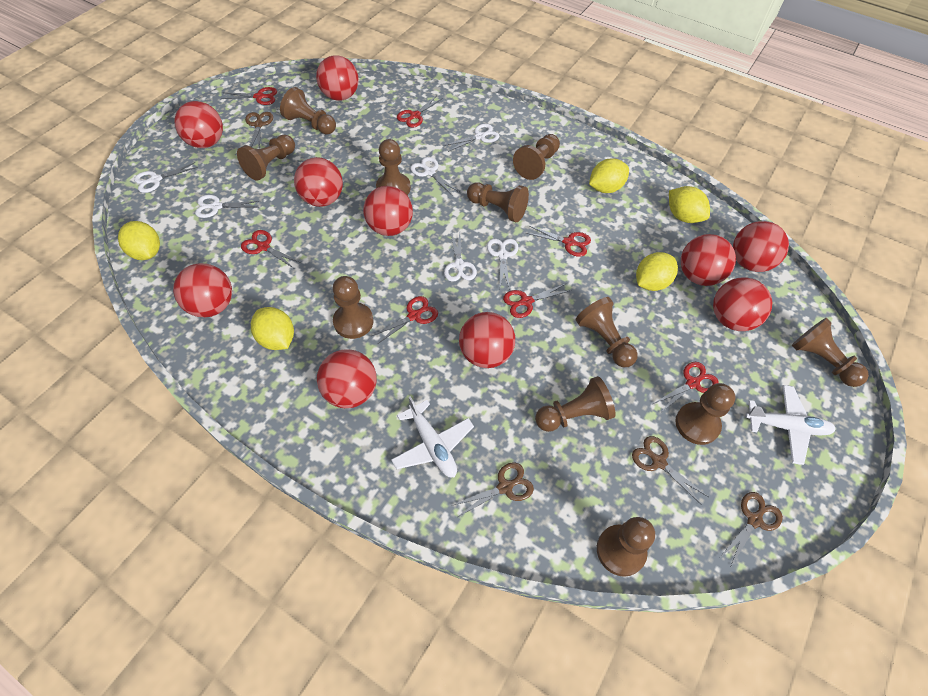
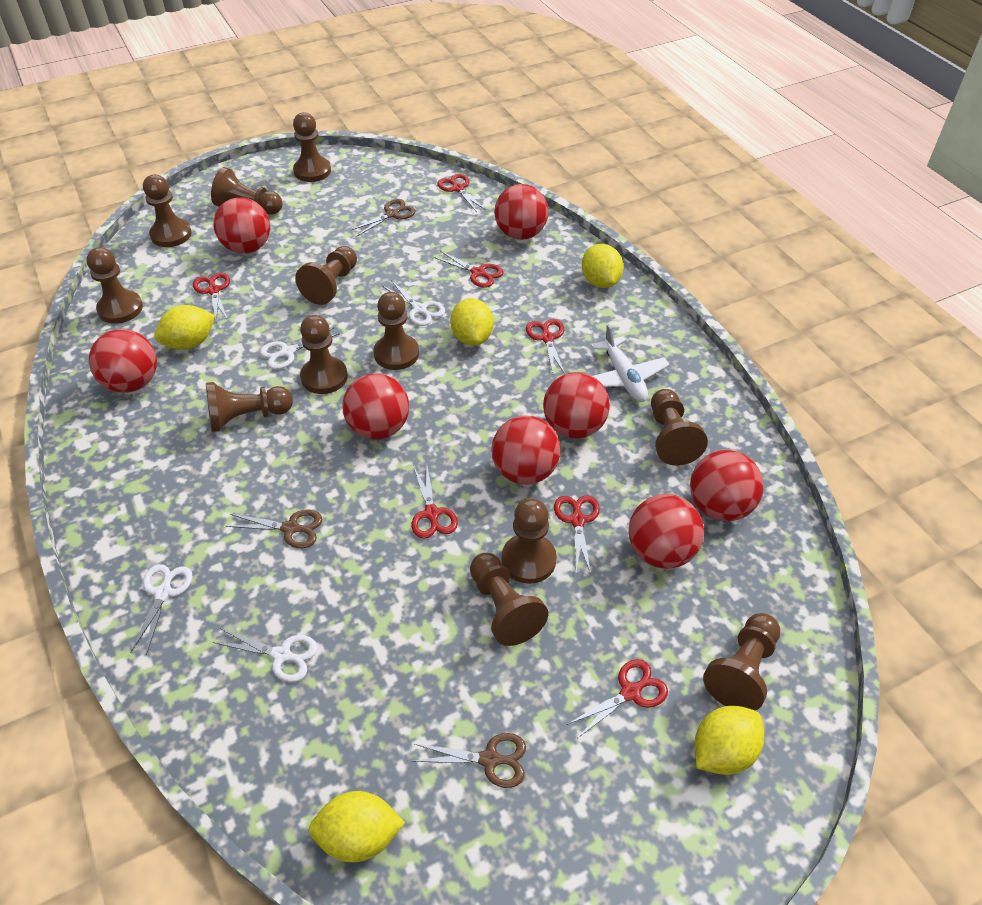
brown pawn: 11 -> 12
brown scissors: 4 -> 3
red ball: 10 -> 8
white plane: 2 -> 1
white scissors: 6 -> 4

